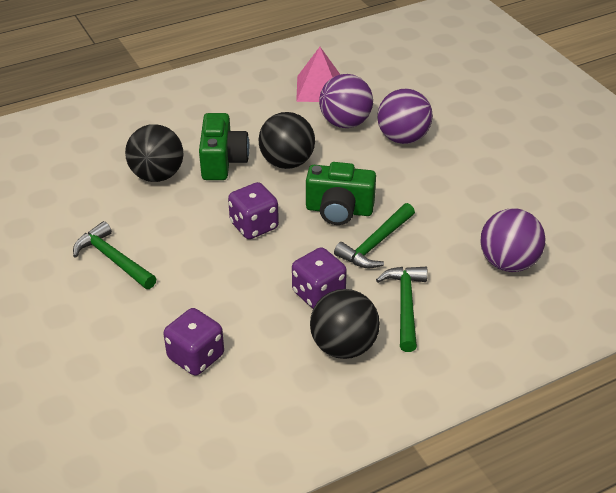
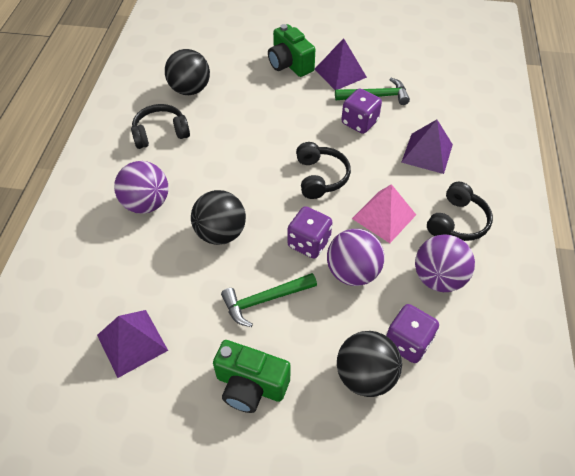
black headphones: 0 -> 3
green hammer: 3 -> 2
purple pyramid: 0 -> 3

